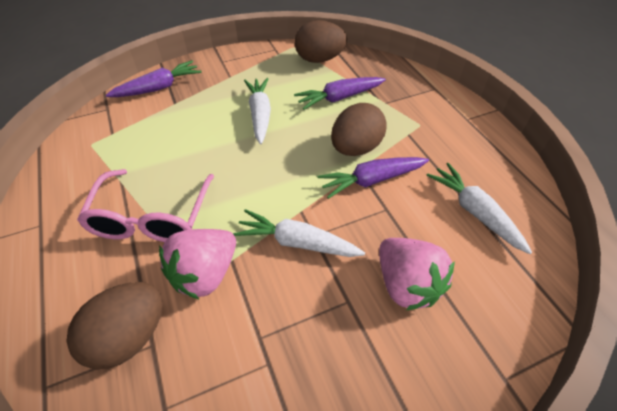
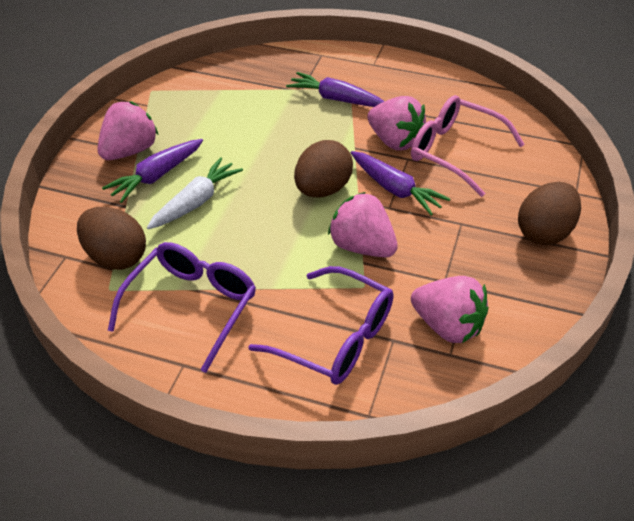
pink strawberry: 2 -> 4
purple glasses: 0 -> 2
white carrot: 3 -> 1

